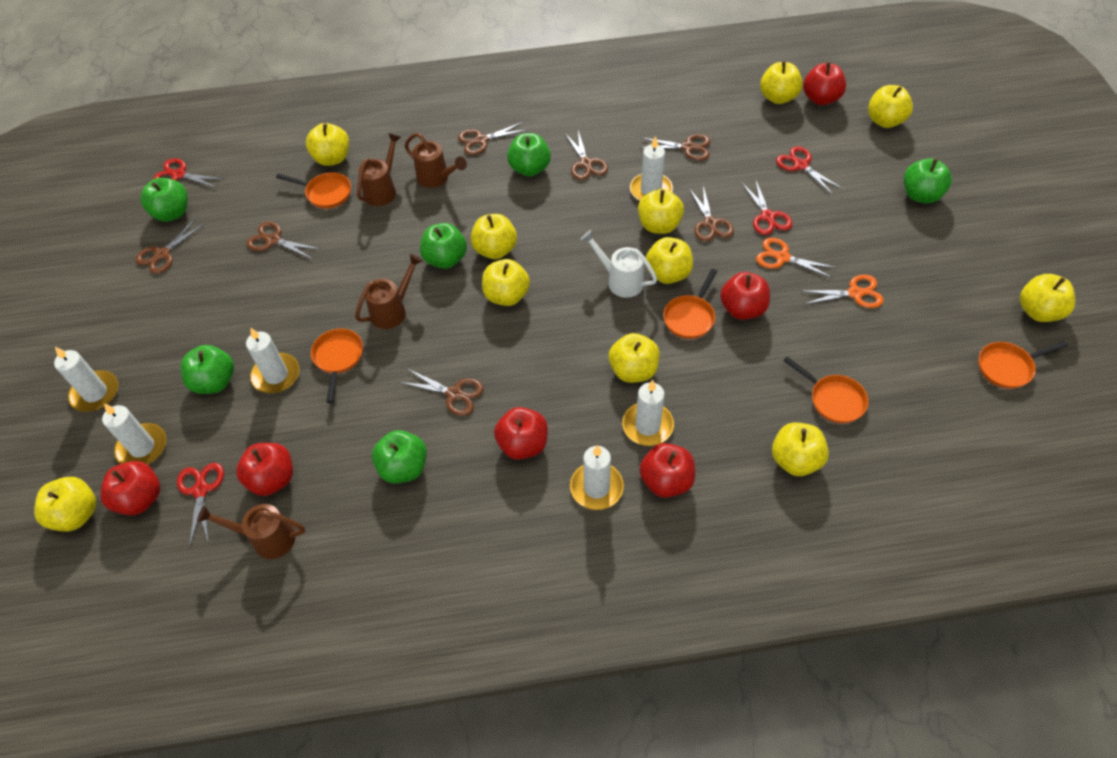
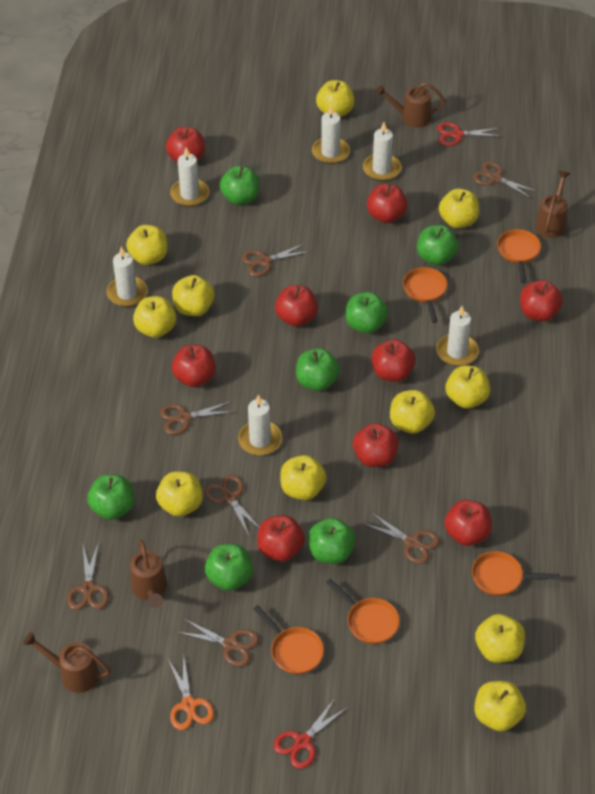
green apple: 6 -> 7
orange scissors: 2 -> 1
red apple: 6 -> 9
red scissors: 4 -> 2
white watering can: 1 -> 0

